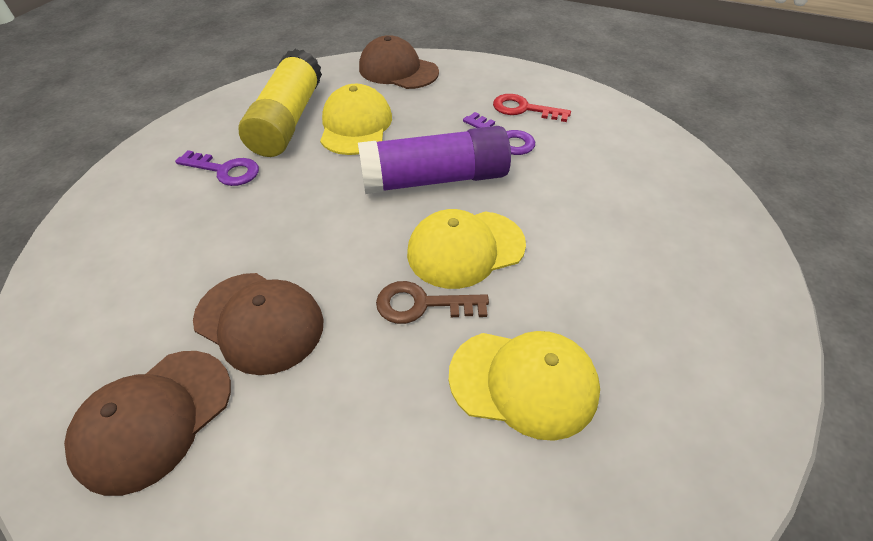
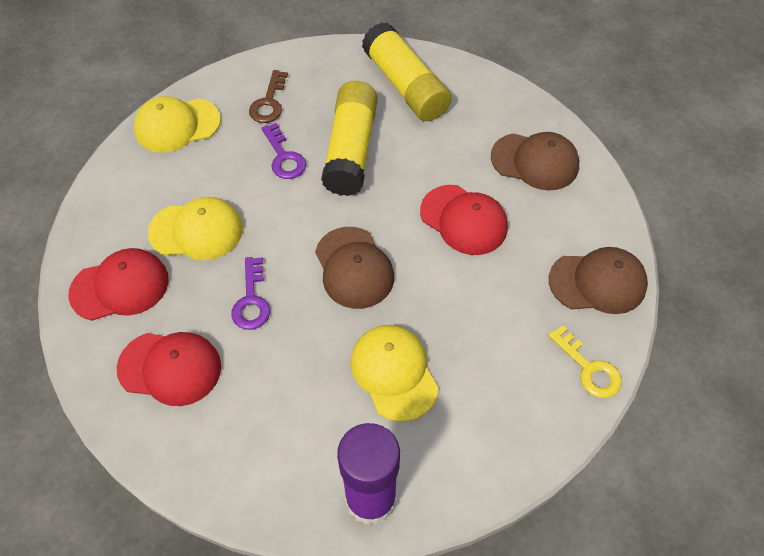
red cap: 0 -> 3
red key: 1 -> 0
yellow glue stick: 1 -> 2
yellow key: 0 -> 1

